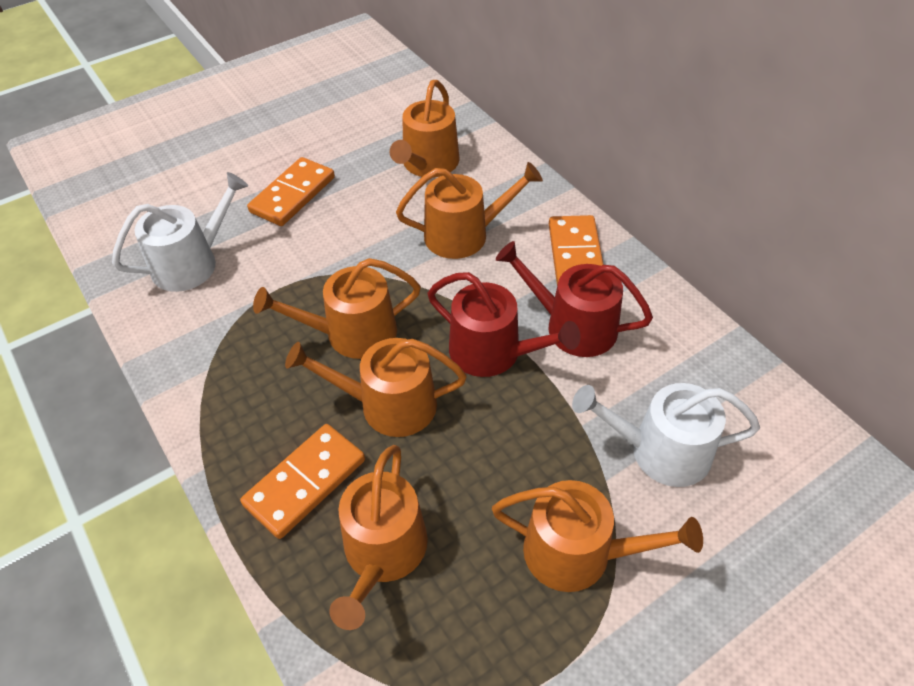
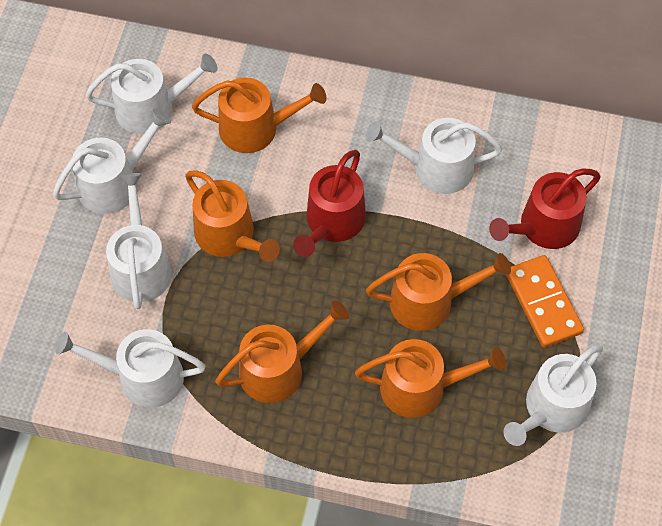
orange domino: 3 -> 1
orange watering can: 6 -> 5
white watering can: 2 -> 6

